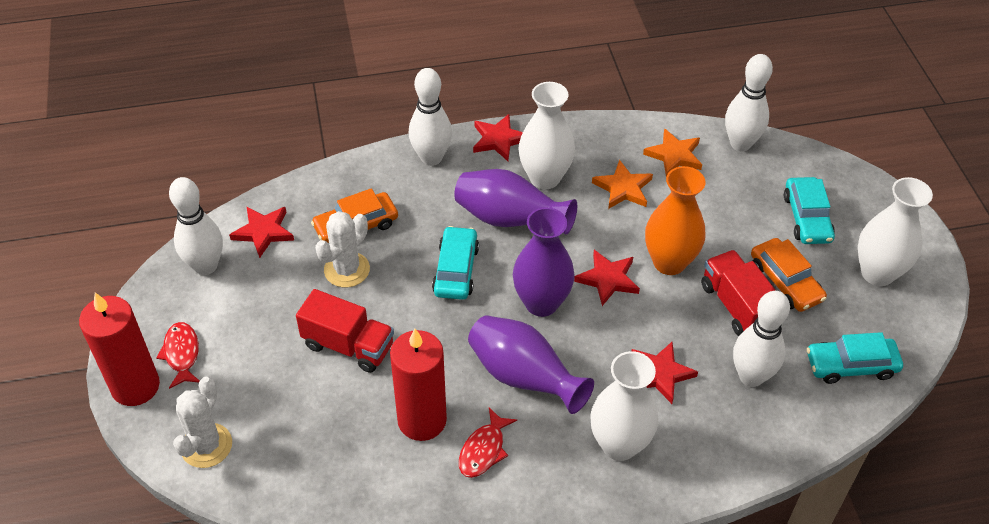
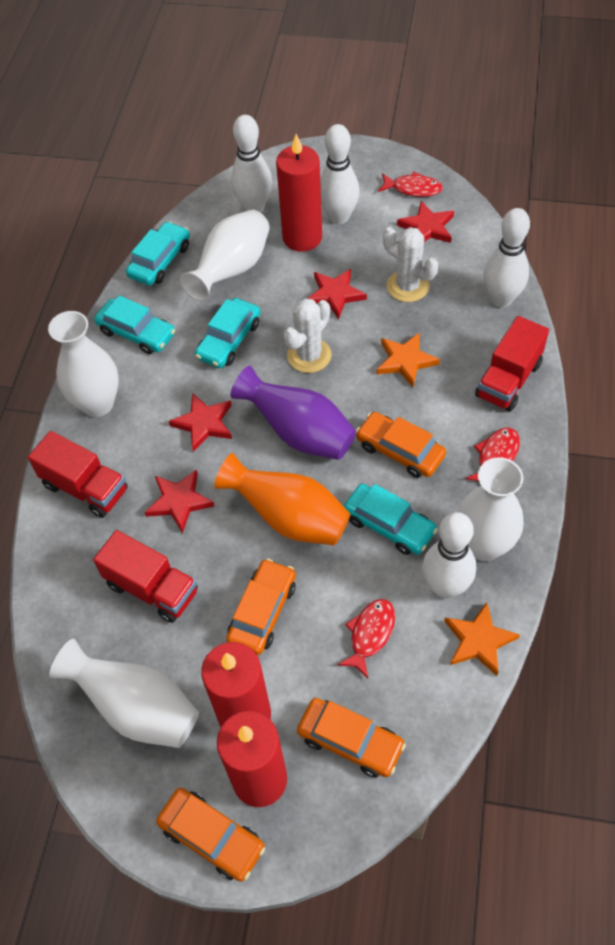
orange car: 2 -> 4
purple vase: 3 -> 1
red candle: 2 -> 3
red fish: 2 -> 3
red truck: 2 -> 3
turquoise car: 3 -> 4
white vase: 3 -> 4

